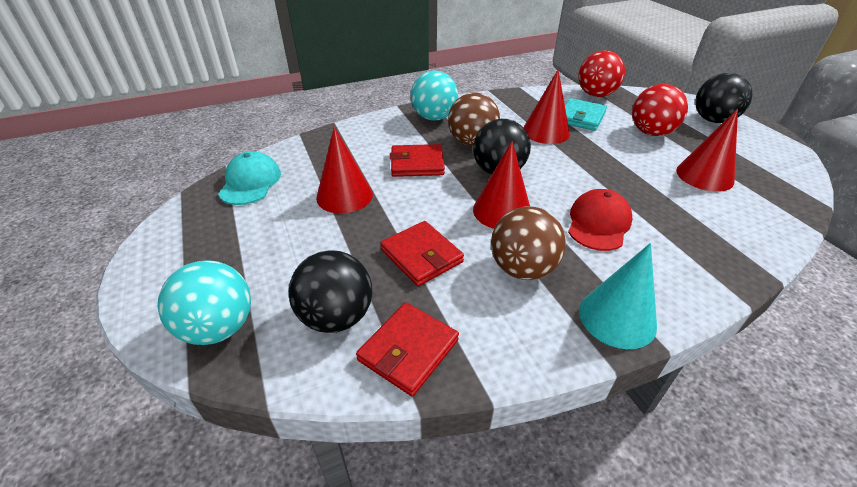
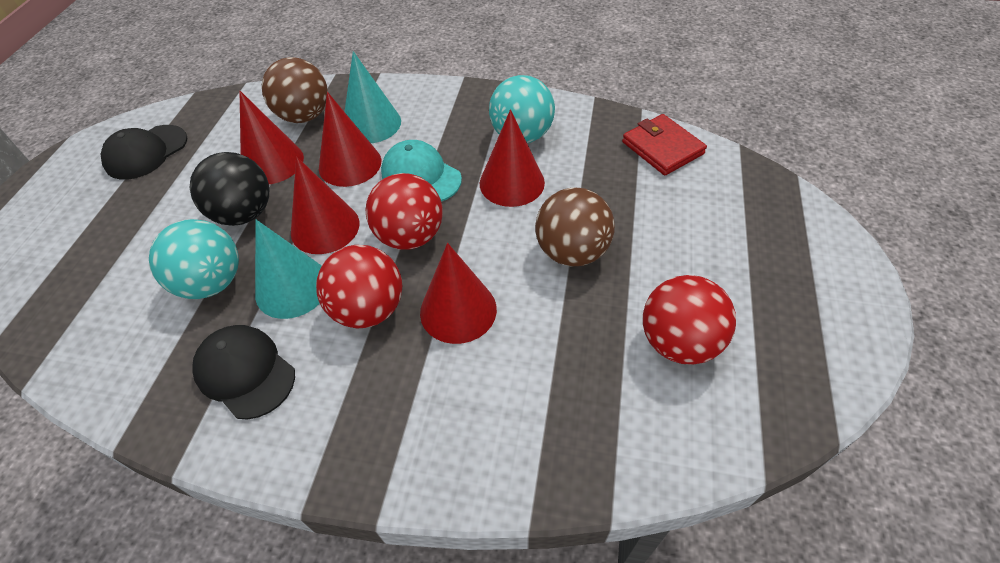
black ball: 3 -> 1
black cap: 0 -> 2
red ball: 2 -> 3
red cap: 1 -> 0
red cone: 4 -> 5
red wallet: 3 -> 1
turquoise cone: 1 -> 2
turquoise wallet: 1 -> 0

